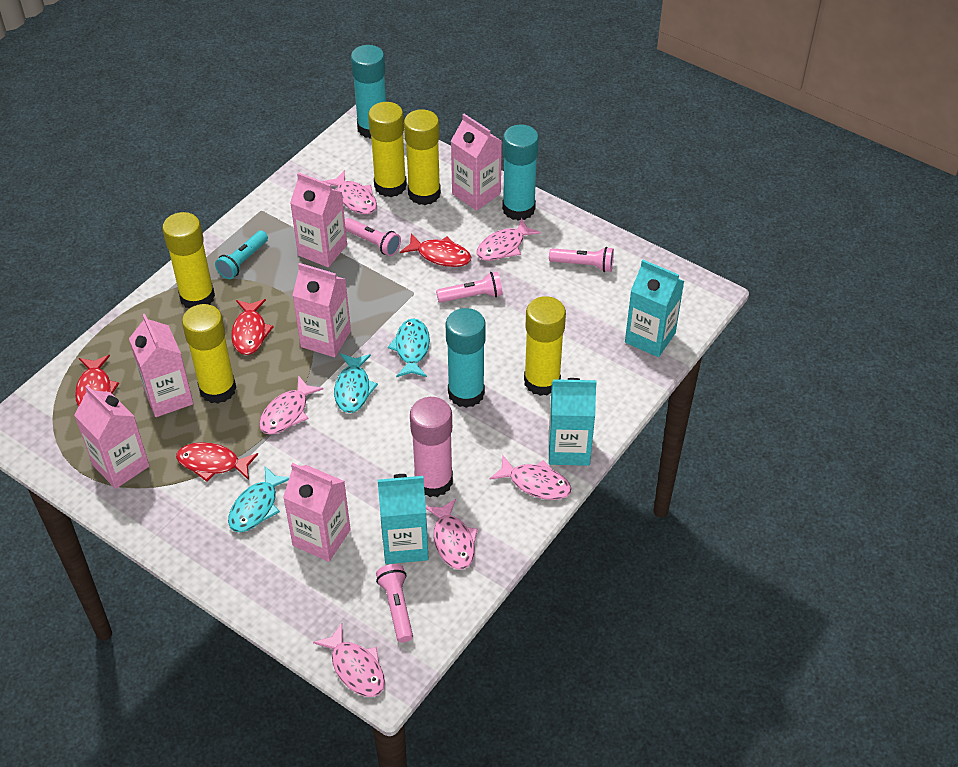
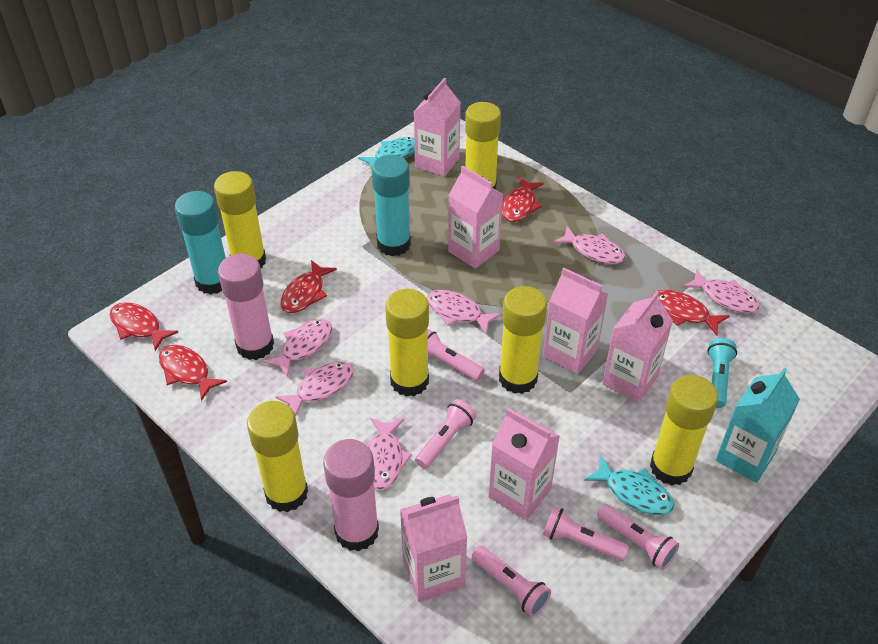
pink flashlight: 4 -> 5
pink glue stick: 1 -> 2
red fish: 4 -> 5
turquoise carton: 3 -> 1
turquoise fish: 3 -> 2
turquoise glue stick: 3 -> 2
yellow glue stick: 5 -> 6

